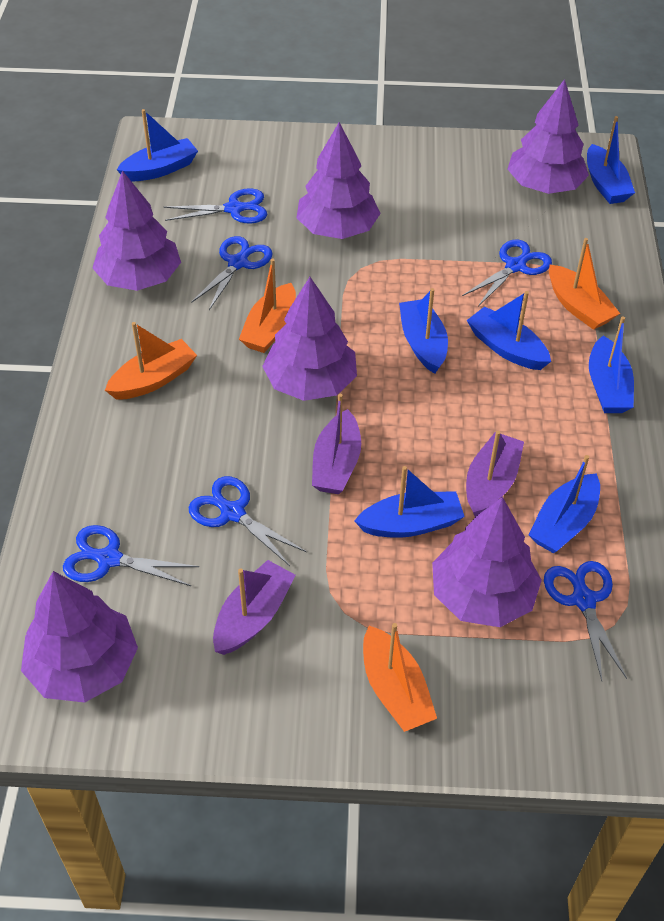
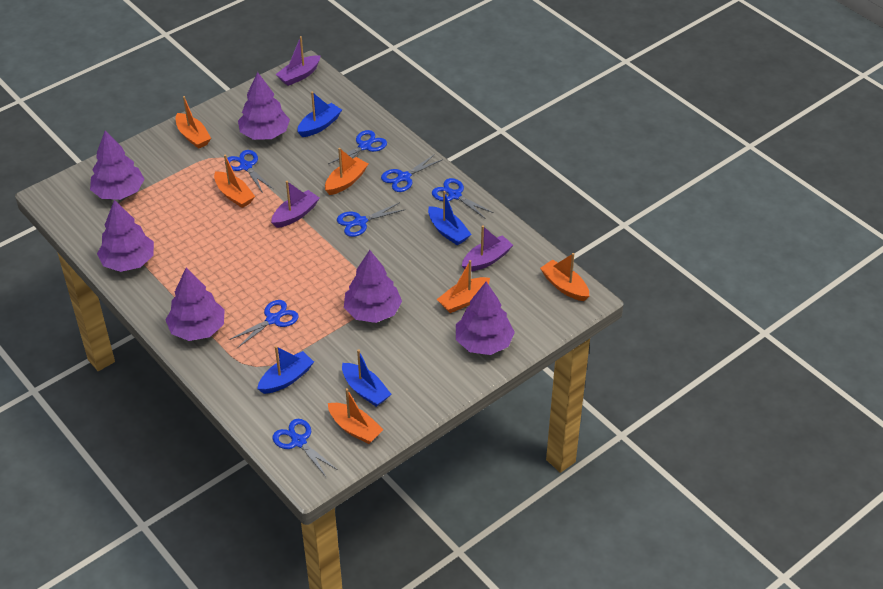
blue boat: 7 -> 4
blue scissors: 6 -> 7
orange boat: 4 -> 6

